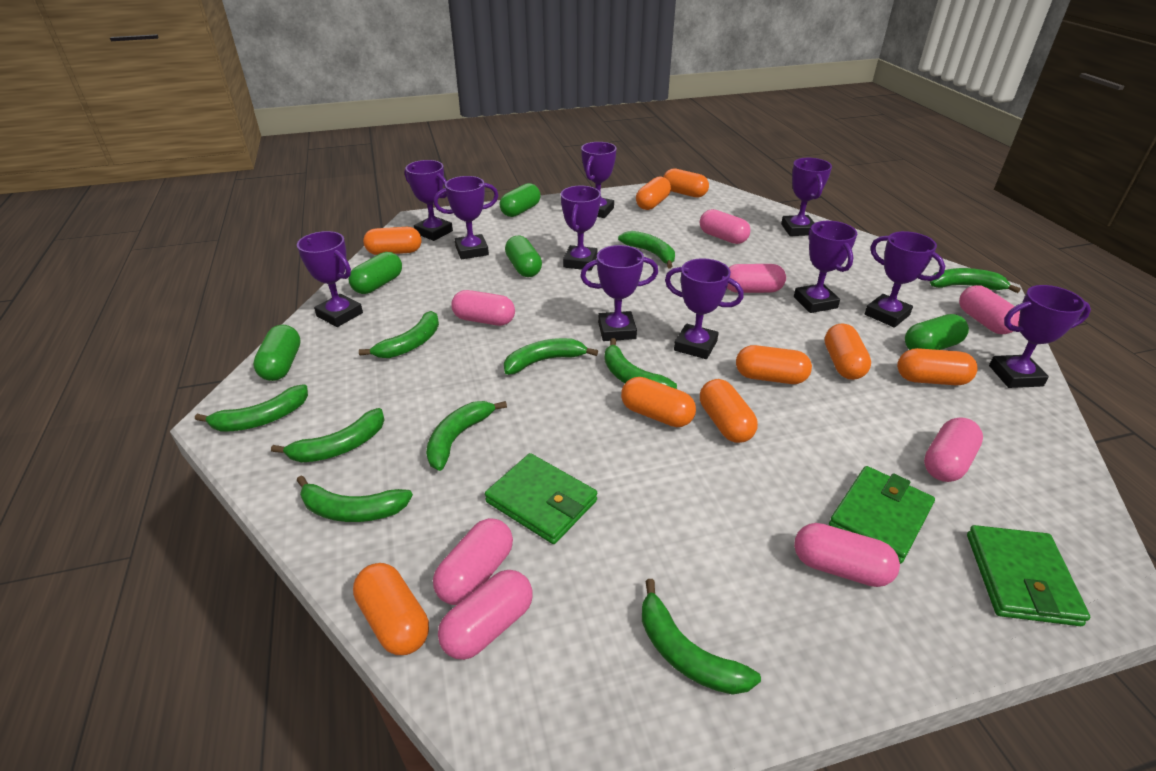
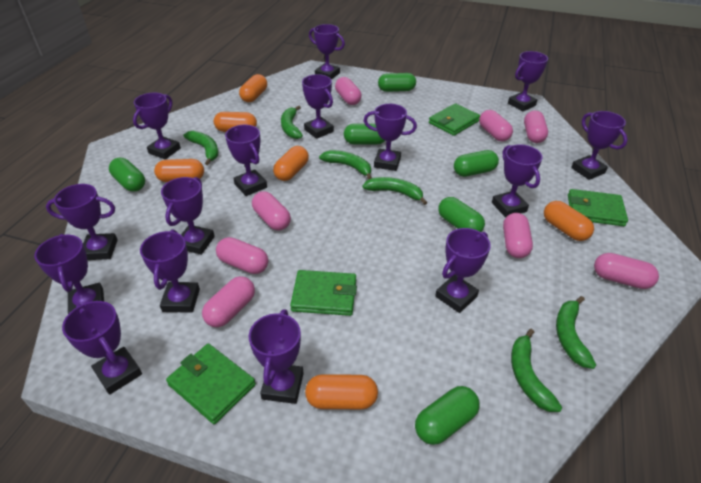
green banana: 10 -> 6
green capsule: 5 -> 6
green wallet: 3 -> 4
orange capsule: 9 -> 6
purple trophy: 11 -> 15

